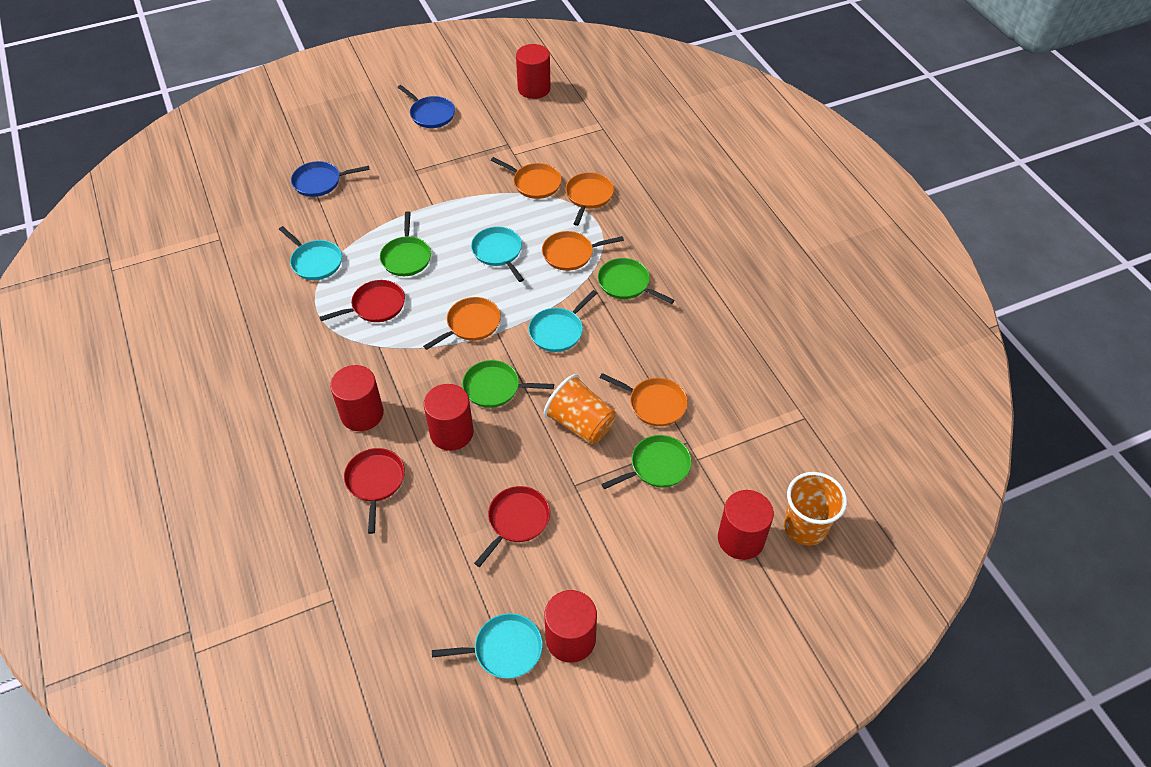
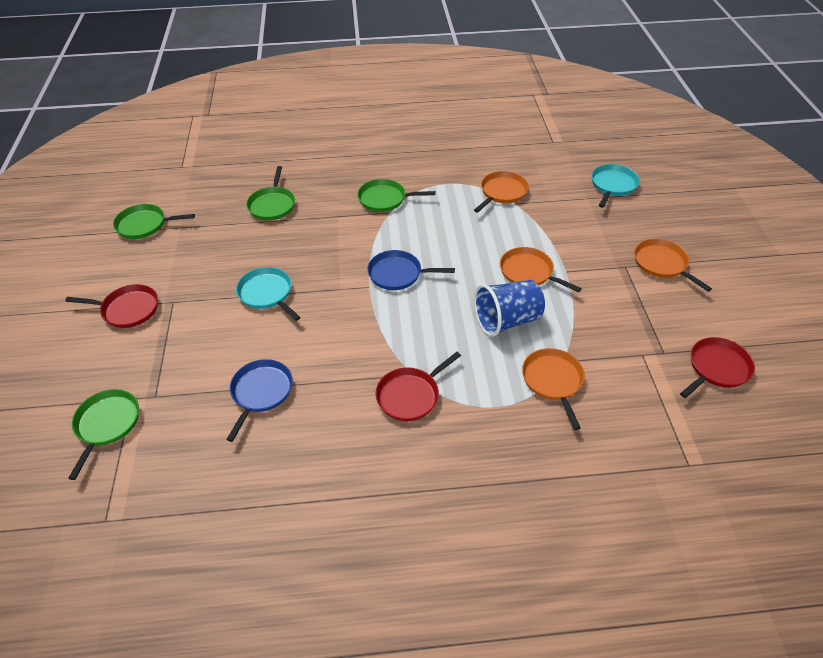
blue cup: 0 -> 1
orange cup: 2 -> 0
orange pan: 5 -> 4
red cylinder: 5 -> 0
turquoise pan: 4 -> 2

